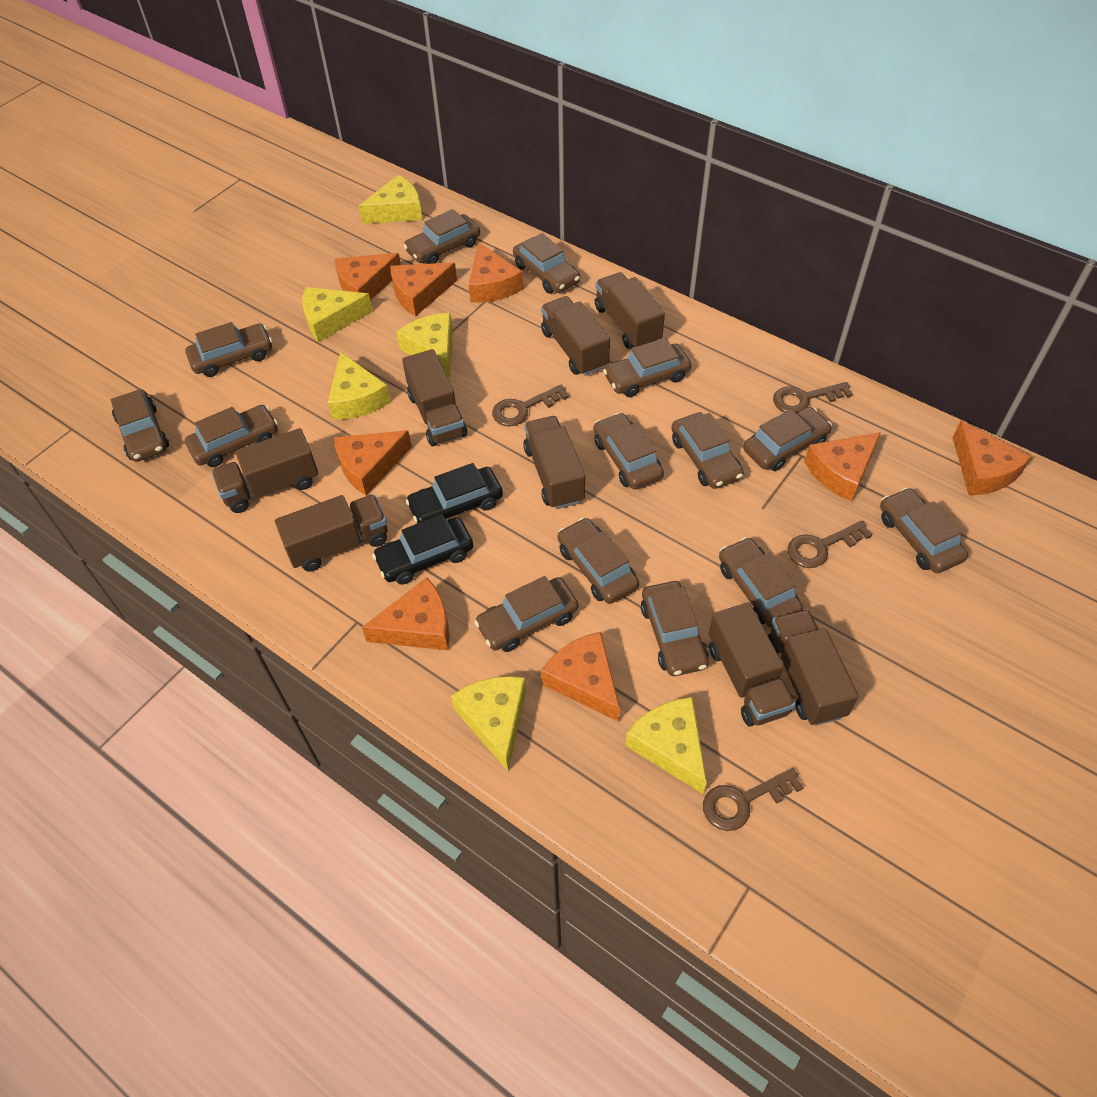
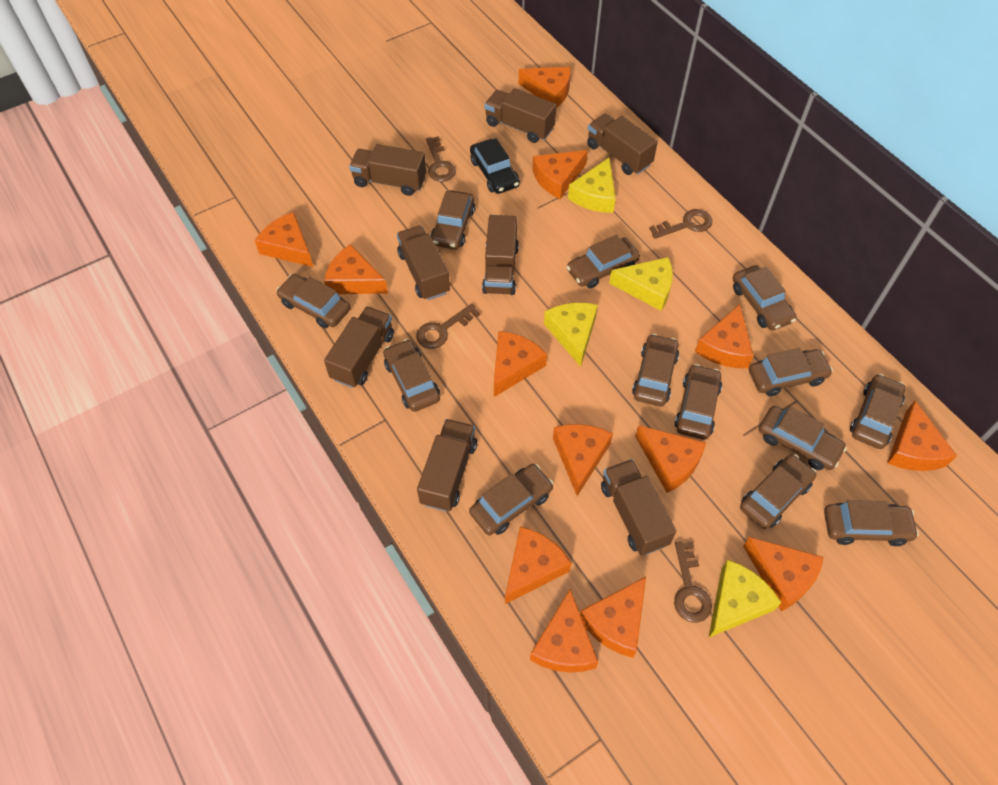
black car: 2 -> 1
brown car: 14 -> 13
orange cheese: 8 -> 13
yellow cheese: 6 -> 4

